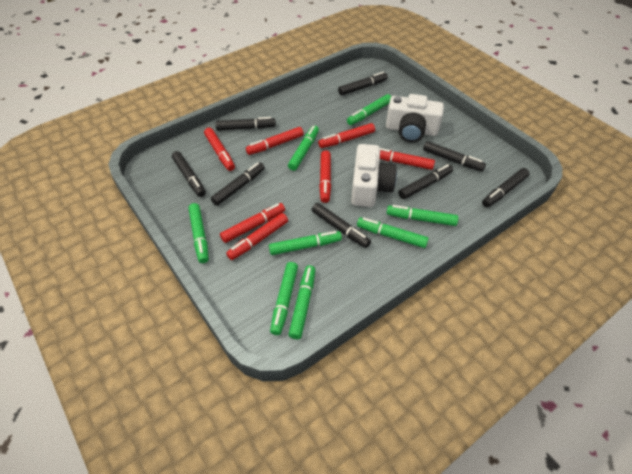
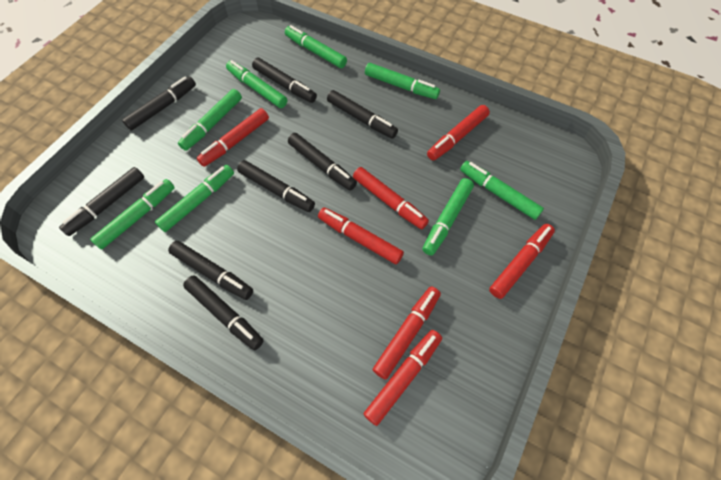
white camera: 2 -> 0

